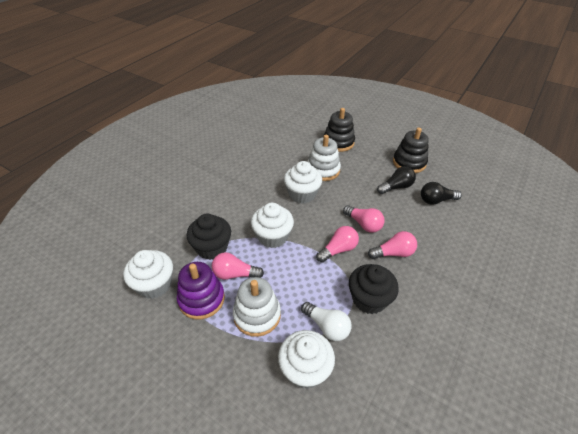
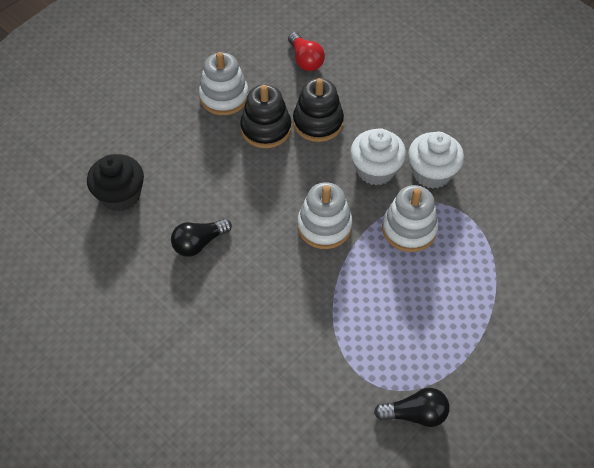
black cupcake: 2 -> 1
pink light bulb: 4 -> 0
purple stacking toy: 1 -> 0
red light bulb: 0 -> 1
white cupcake: 4 -> 2
white light bulb: 1 -> 0
white stacking toy: 2 -> 3

